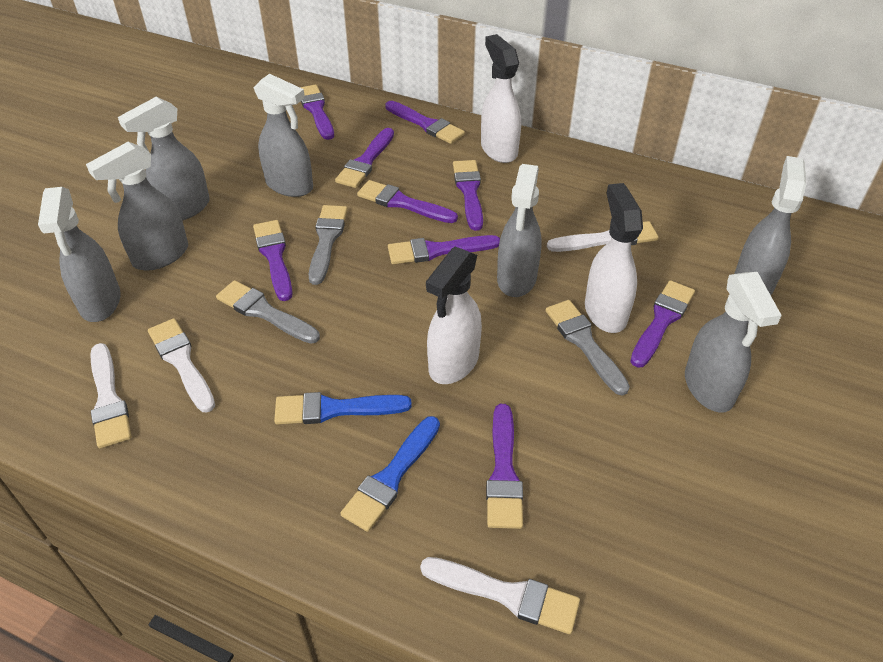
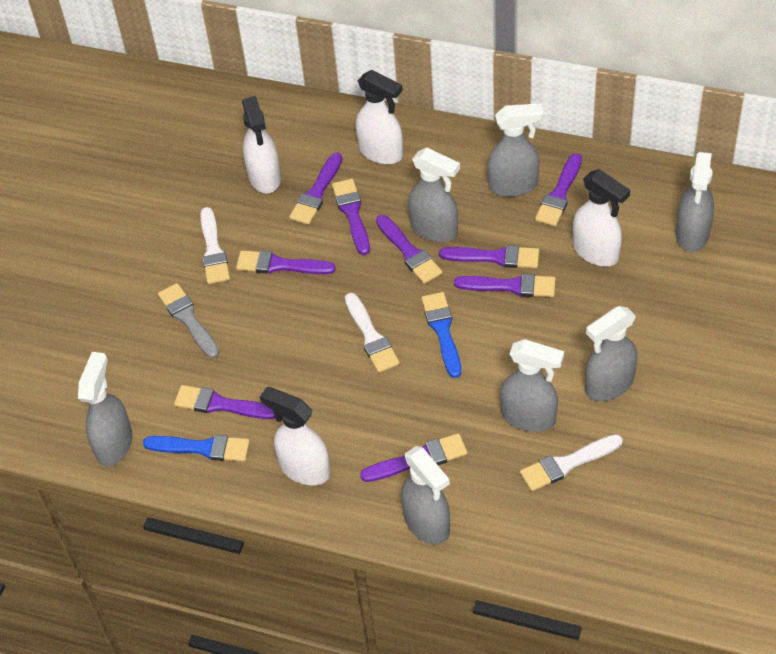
grey brush: 3 -> 1
white brush: 4 -> 3
white spray bottle: 3 -> 4

